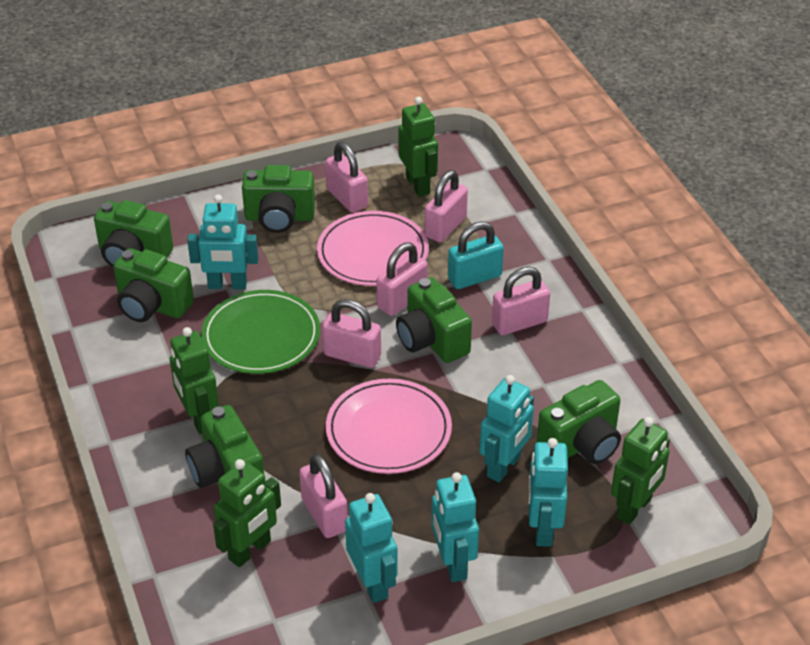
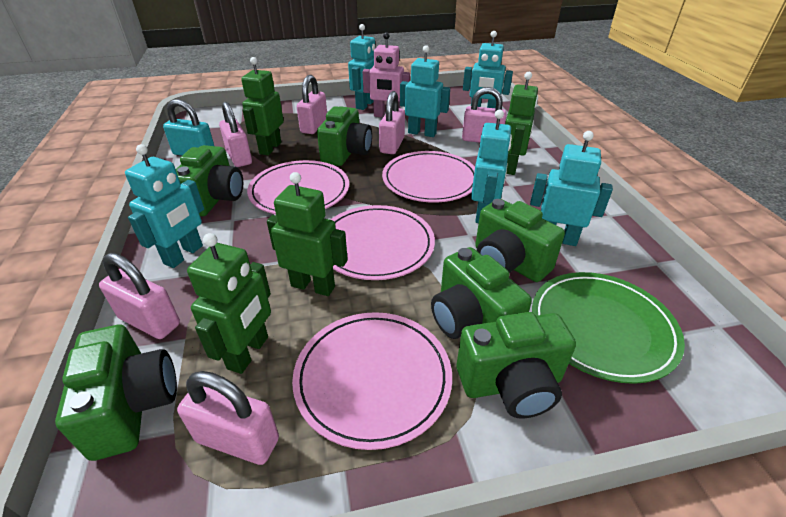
pink plate: 2 -> 4
pink robot: 0 -> 1
turquoise robot: 5 -> 6

